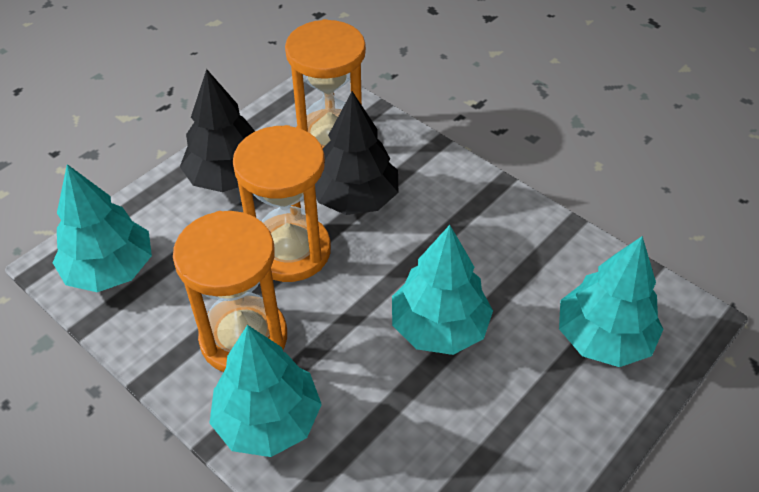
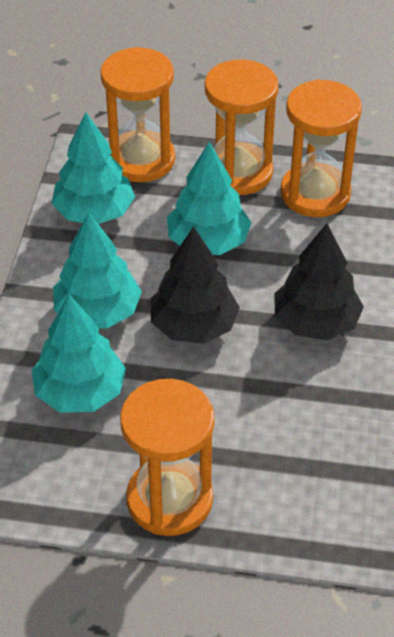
orange hourglass: 3 -> 4

